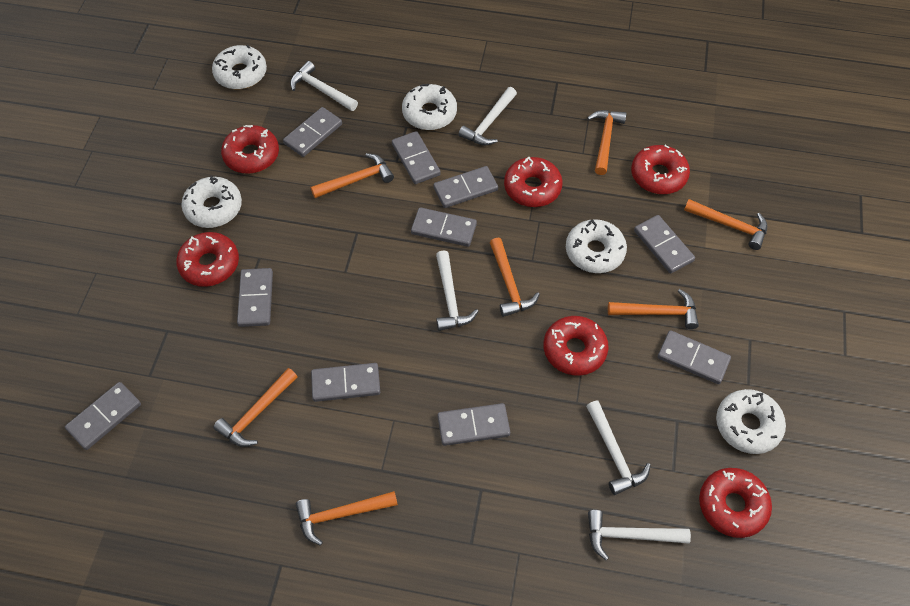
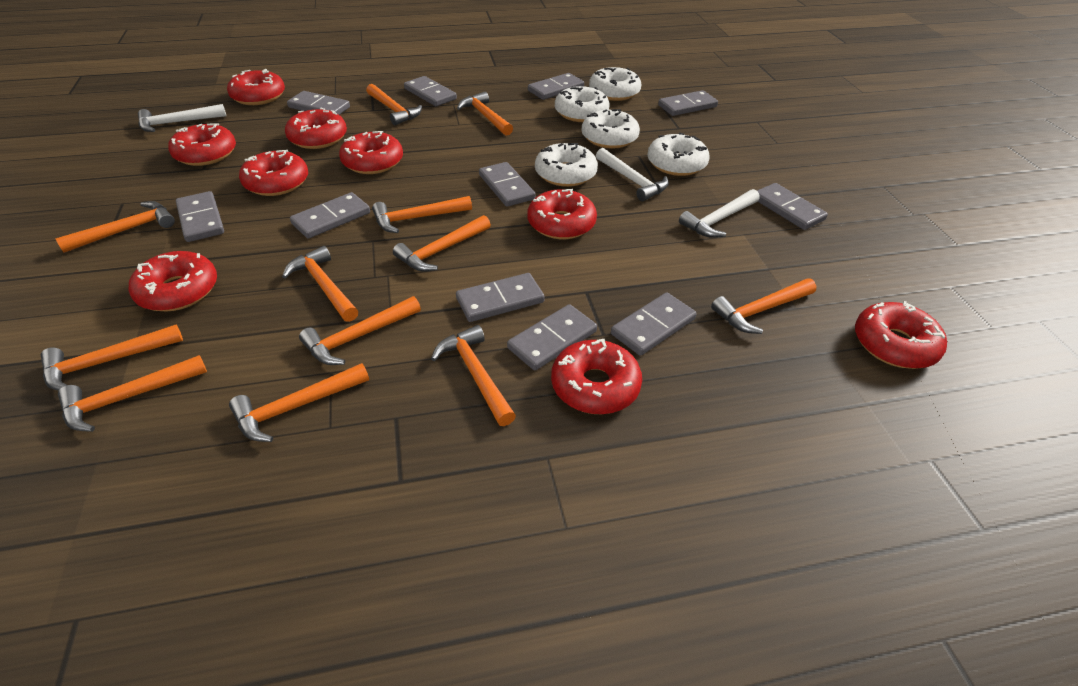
grey domino: 10 -> 11
orange hammer: 7 -> 12
red donut: 6 -> 9
white hammer: 5 -> 3

